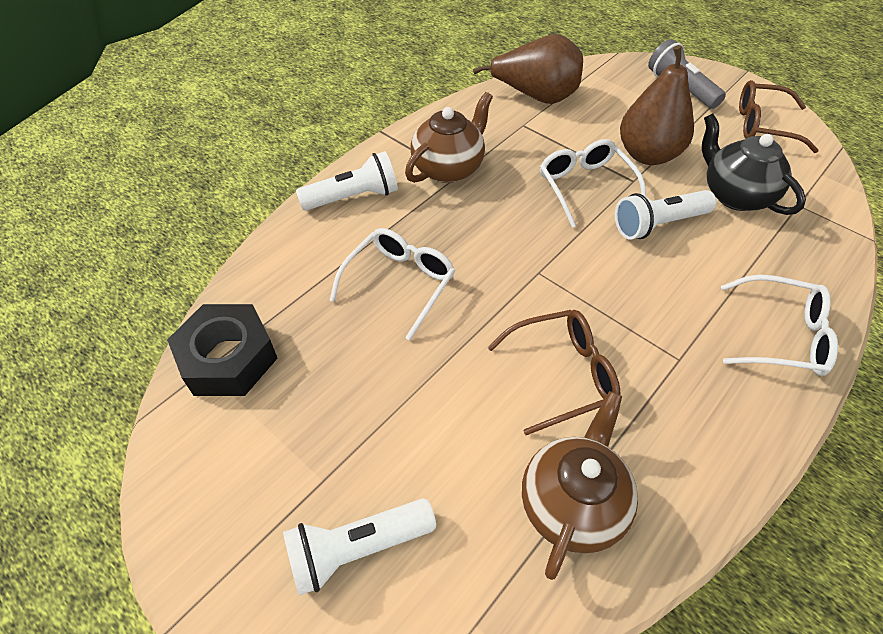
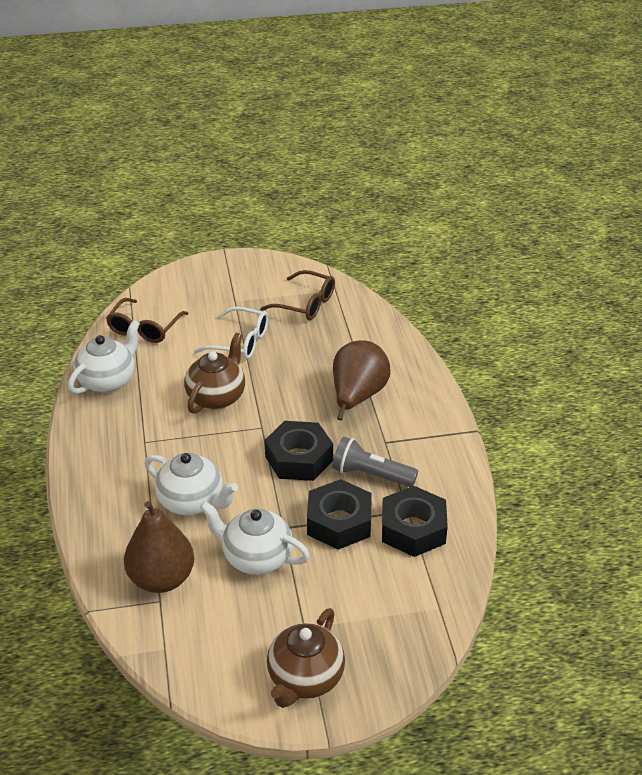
black nut: 1 -> 3
black teapot: 1 -> 0
white flashlight: 3 -> 0
white glasses: 3 -> 1
white teapot: 0 -> 3

